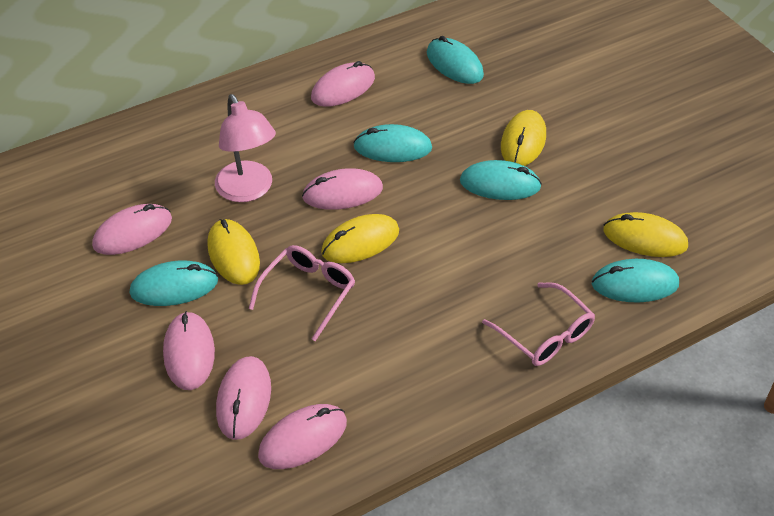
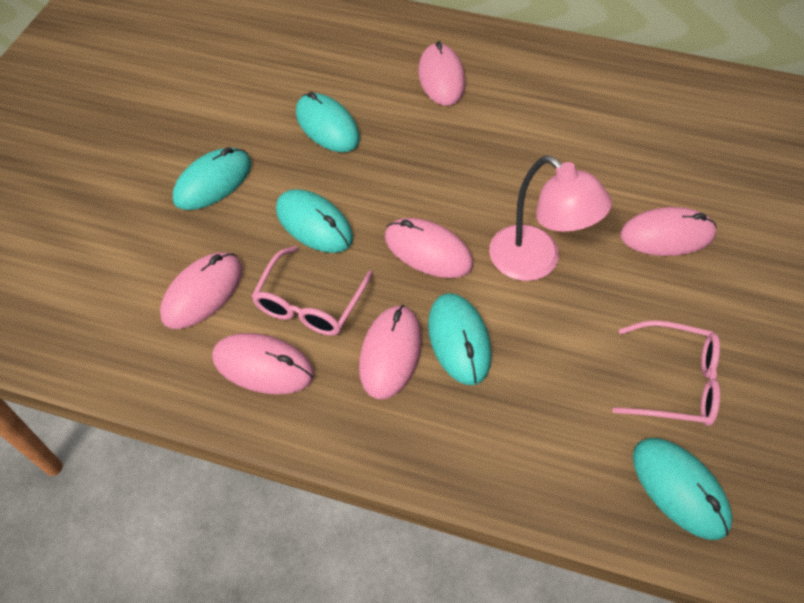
yellow mouse: 4 -> 0

